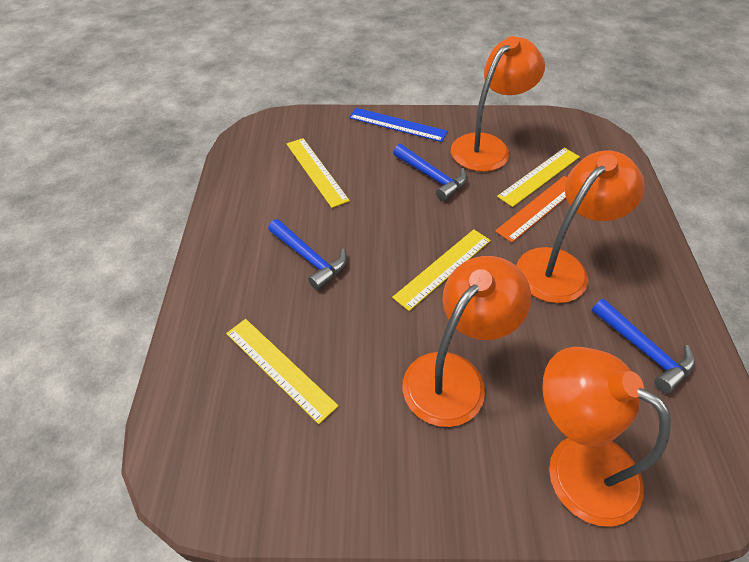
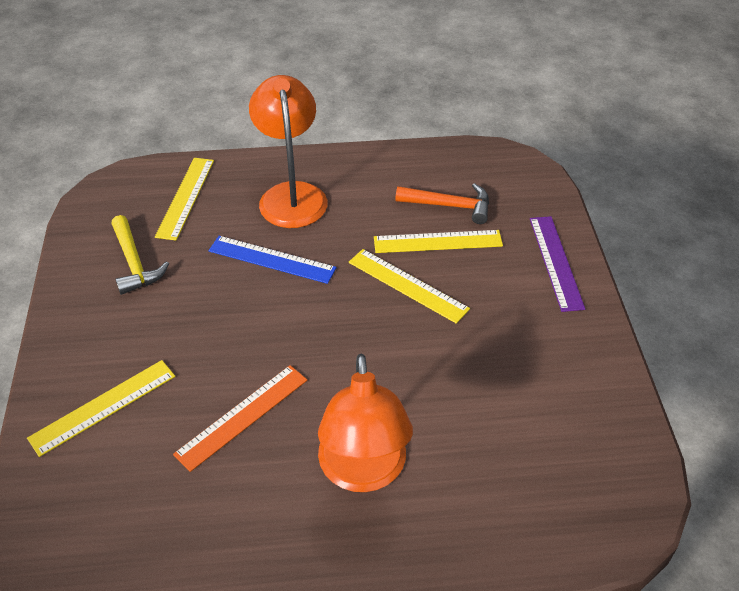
blue hammer: 3 -> 0
orange hammer: 0 -> 1
orange lamp: 4 -> 2
purple ruler: 0 -> 1
yellow hammer: 0 -> 1

